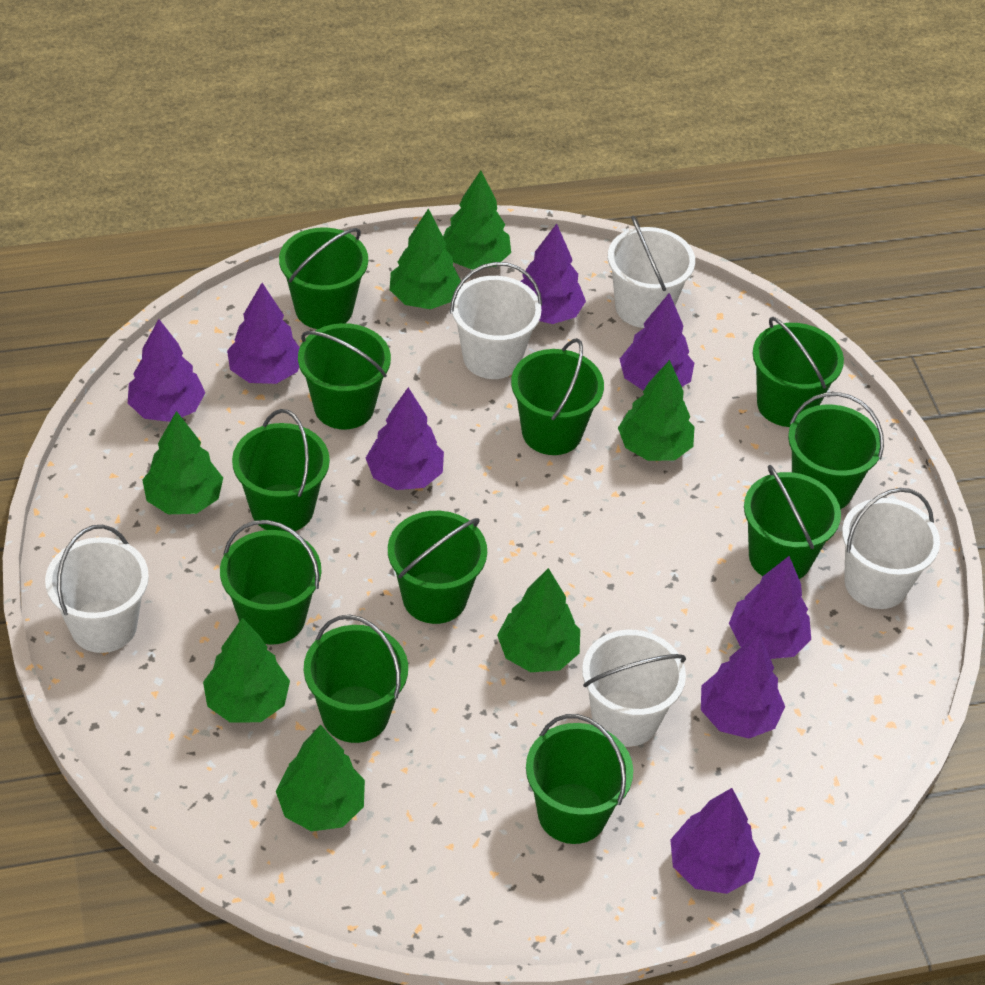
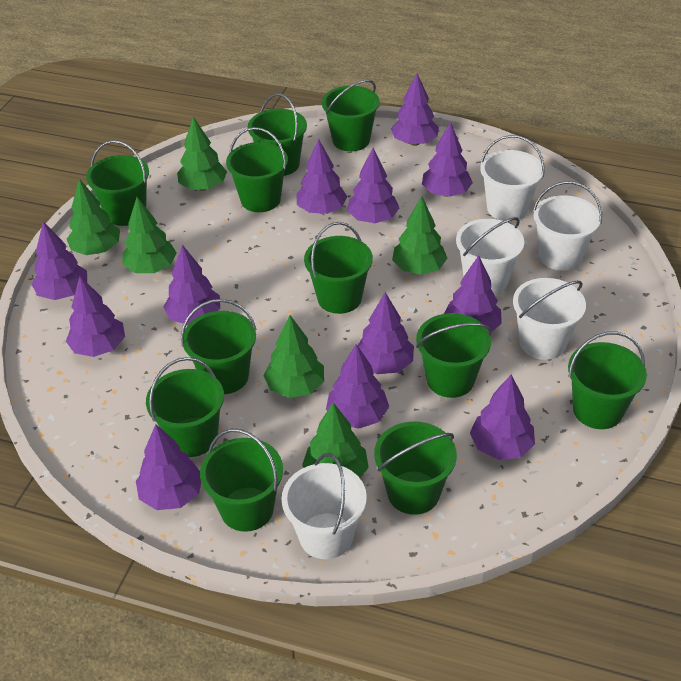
green tree: 7 -> 6
purple tree: 8 -> 12

